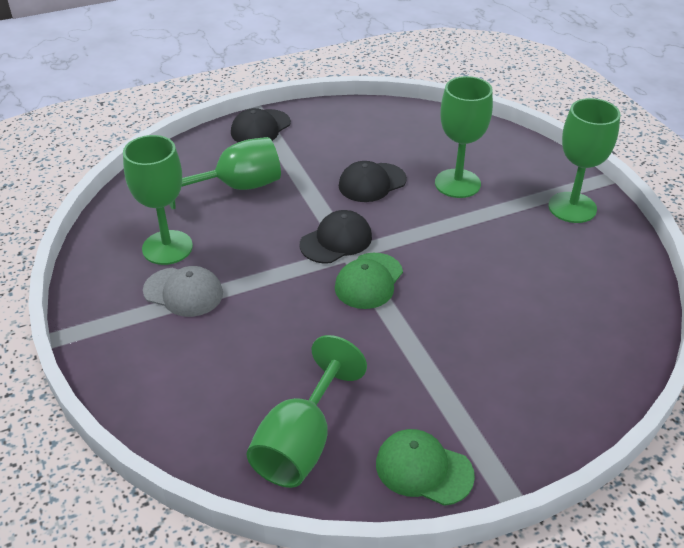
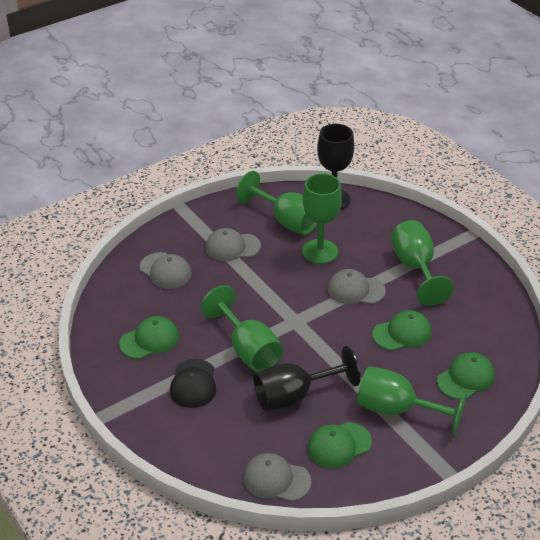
black cap: 3 -> 1
black goblet: 0 -> 2
green cap: 2 -> 4
grey cap: 1 -> 4

